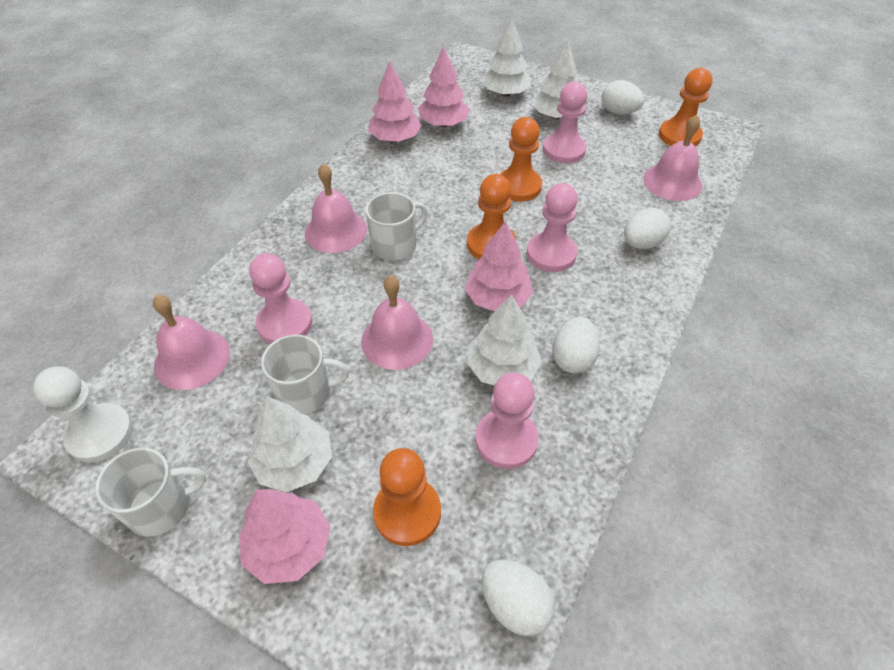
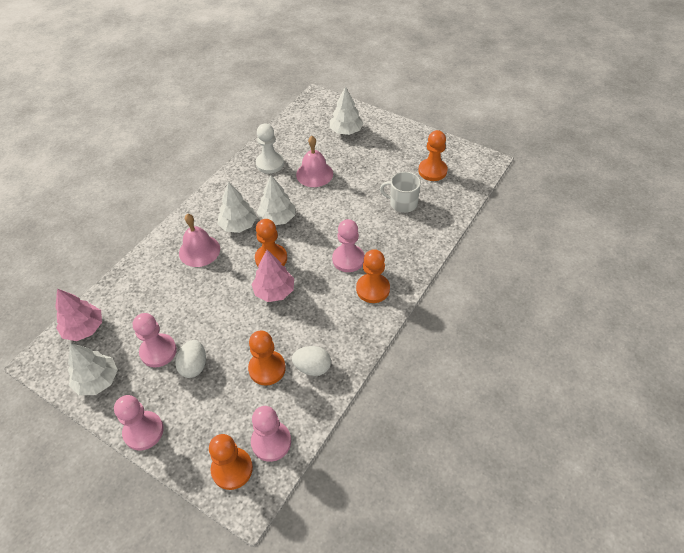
orange pawn: 4 -> 5
pink bell: 4 -> 2
pink tree: 4 -> 2
white egg: 4 -> 2
white mug: 3 -> 1

